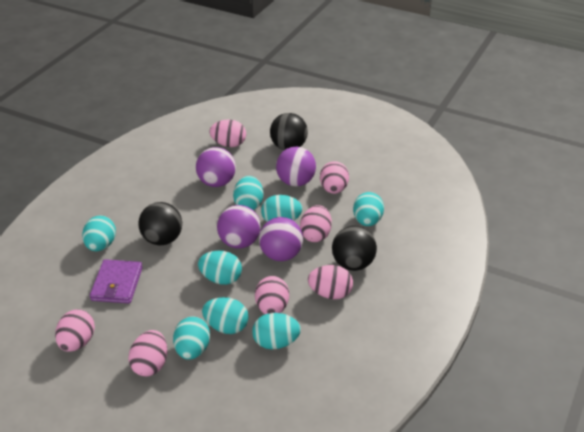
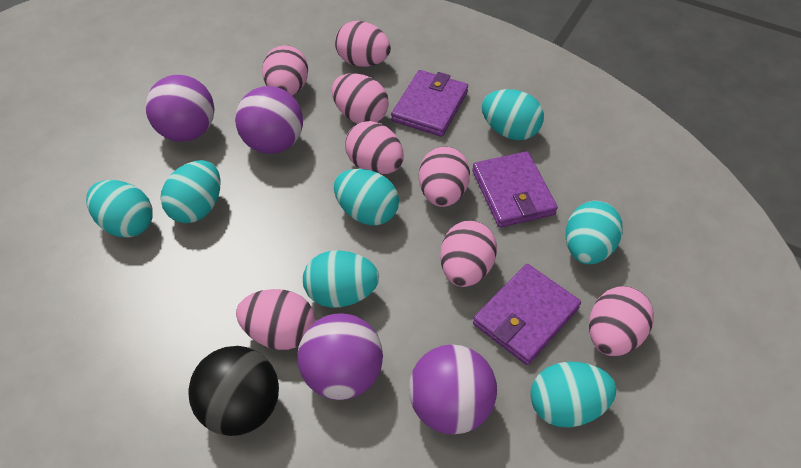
black ball: 3 -> 1
pink egg: 7 -> 8
purple wallet: 1 -> 3
turquoise egg: 8 -> 7

